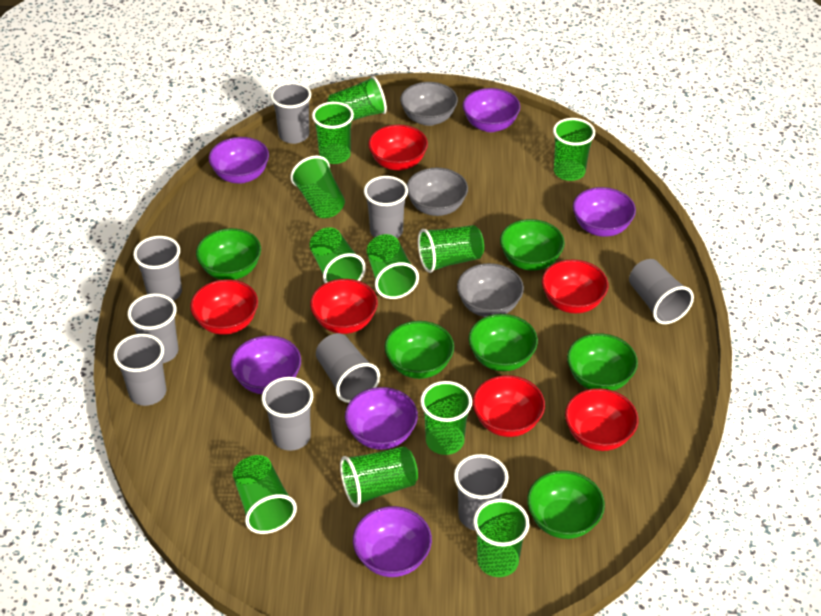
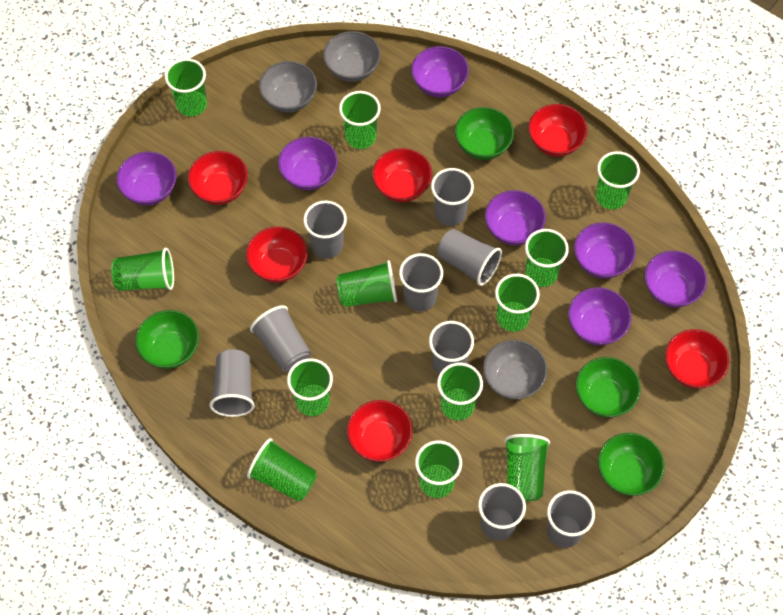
green bowl: 6 -> 4
green cup: 11 -> 12
purple bowl: 6 -> 7

